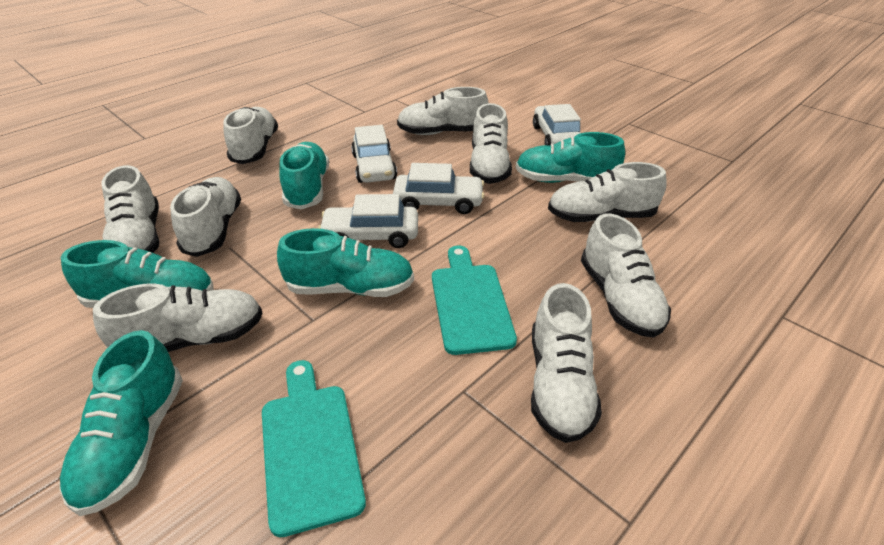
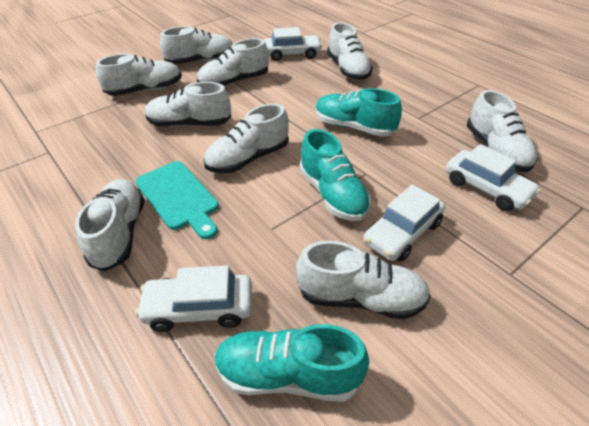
turquoise cutting board: 2 -> 1
turquoise shoe: 5 -> 3

